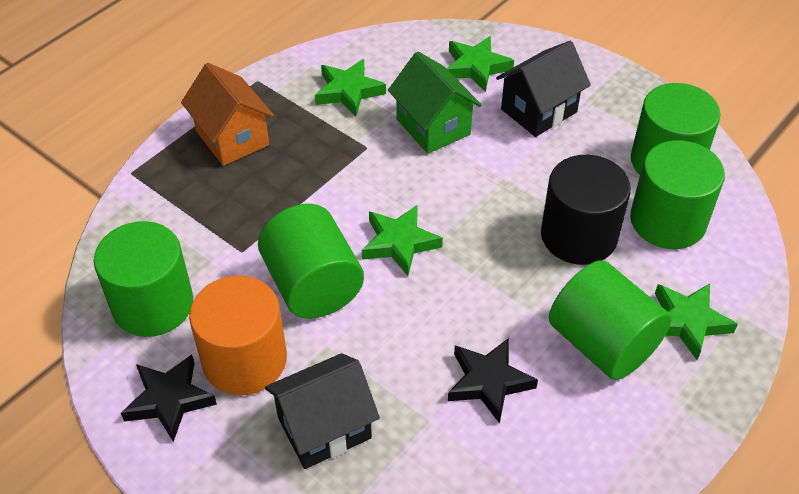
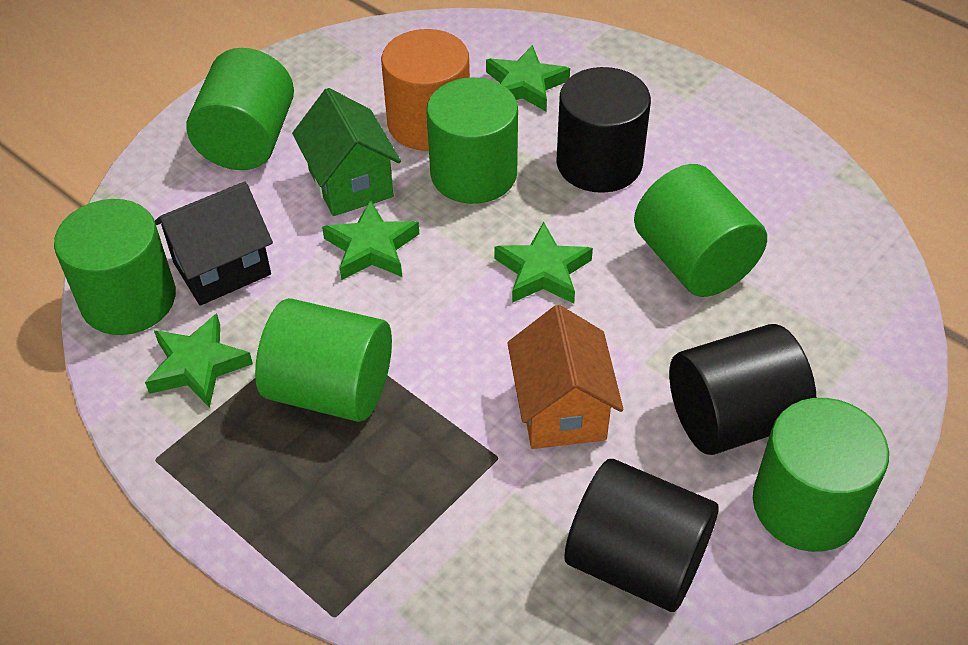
black cylinder: 1 -> 3
black house: 2 -> 1
black star: 2 -> 0
green cylinder: 5 -> 6

